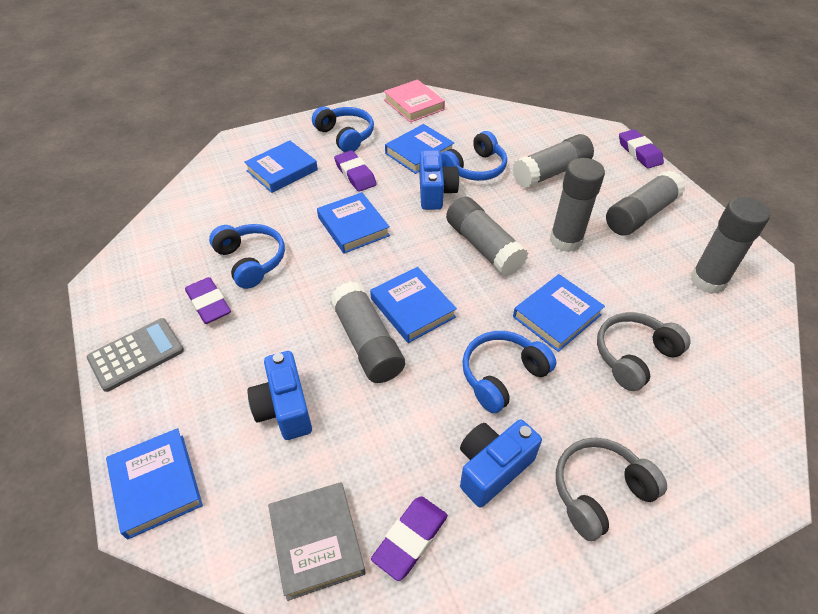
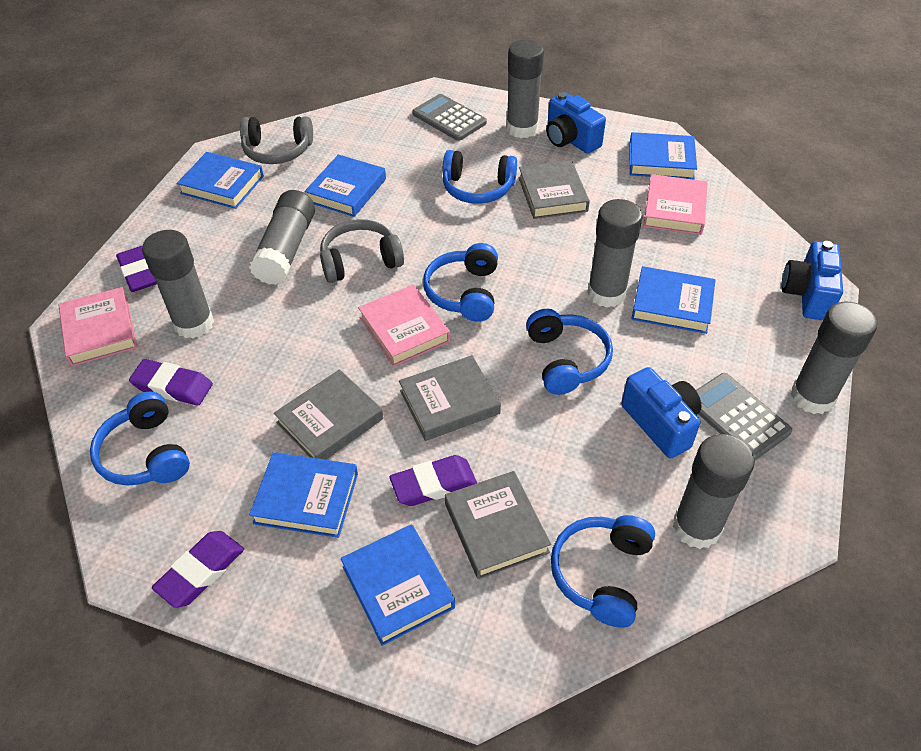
blue headphones: 4 -> 5
grey book: 1 -> 4
grey calculator: 1 -> 2
pink book: 1 -> 3

